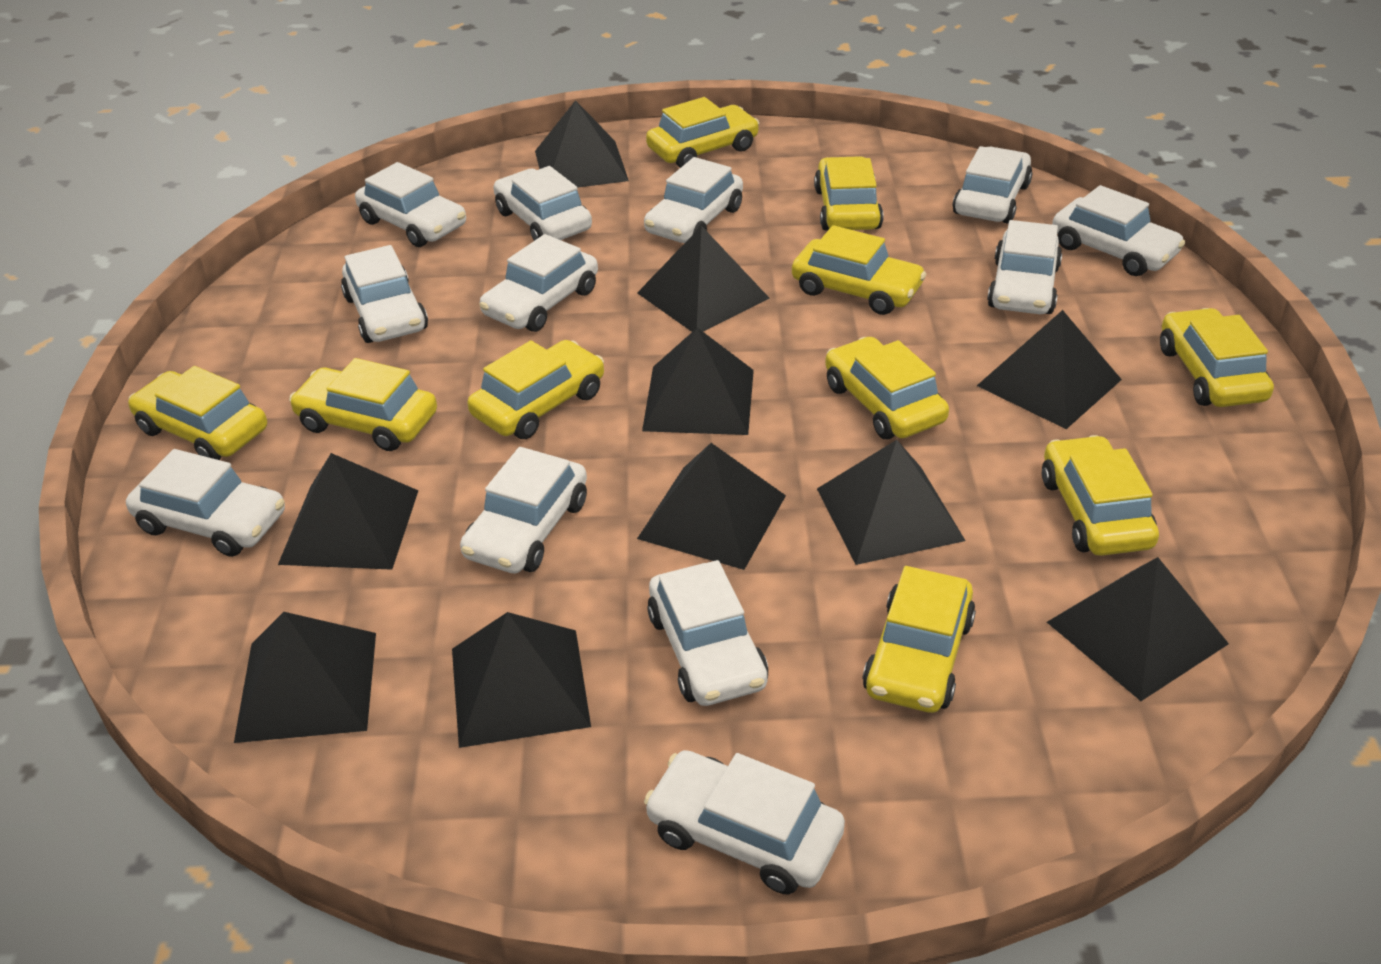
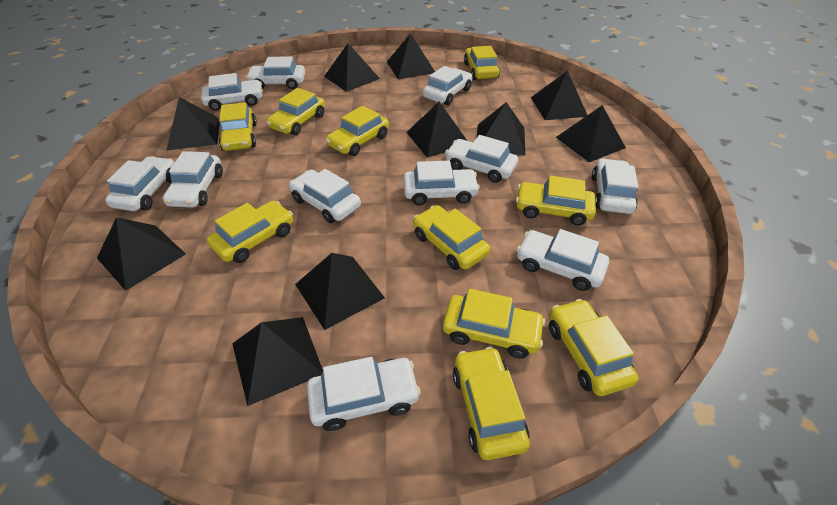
white car: 12 -> 11

